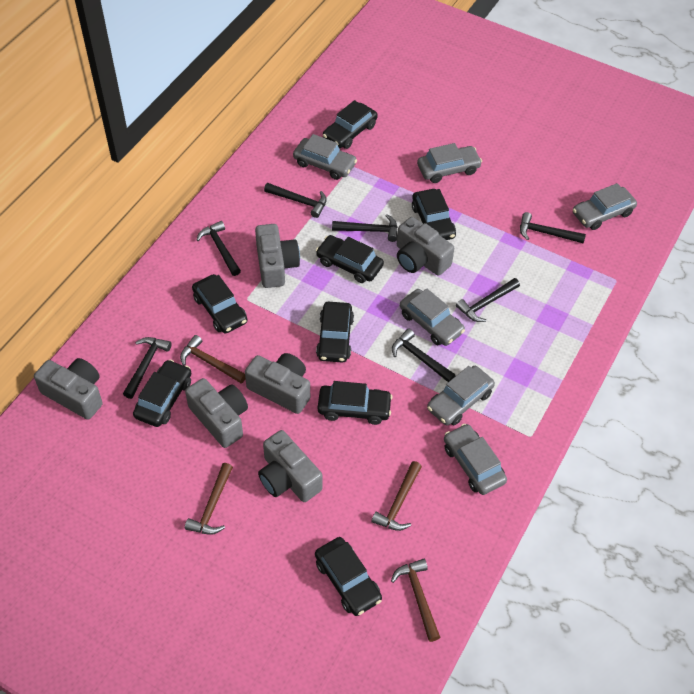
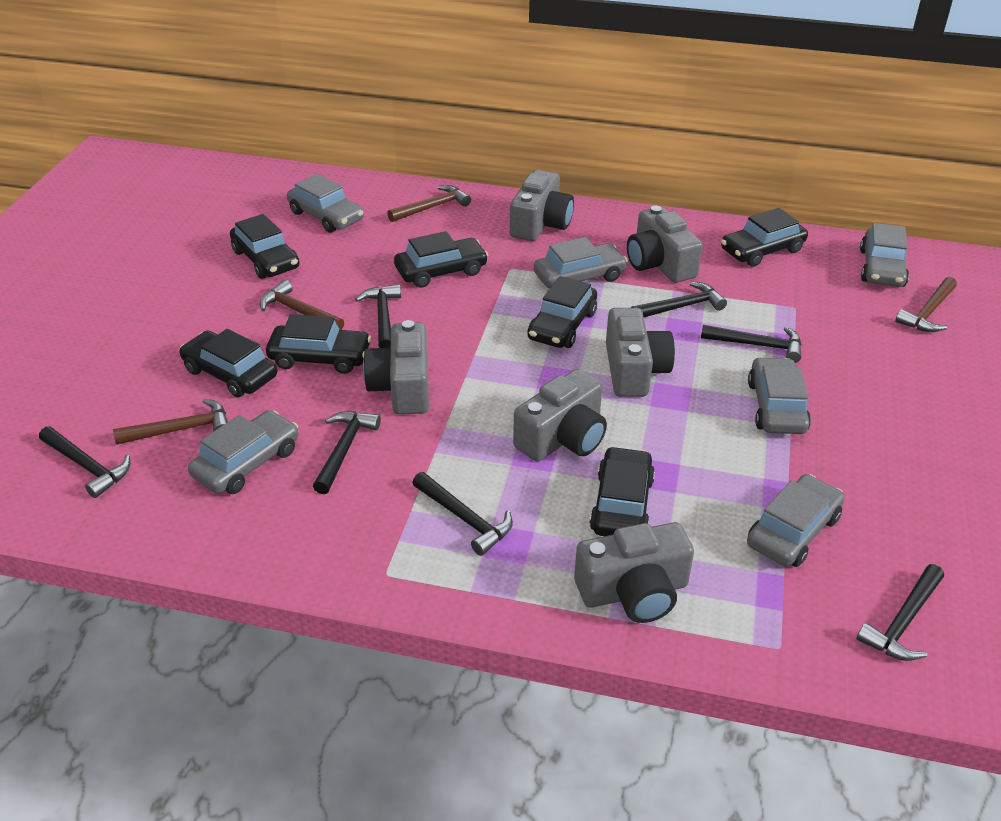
black car: 8 -> 7

